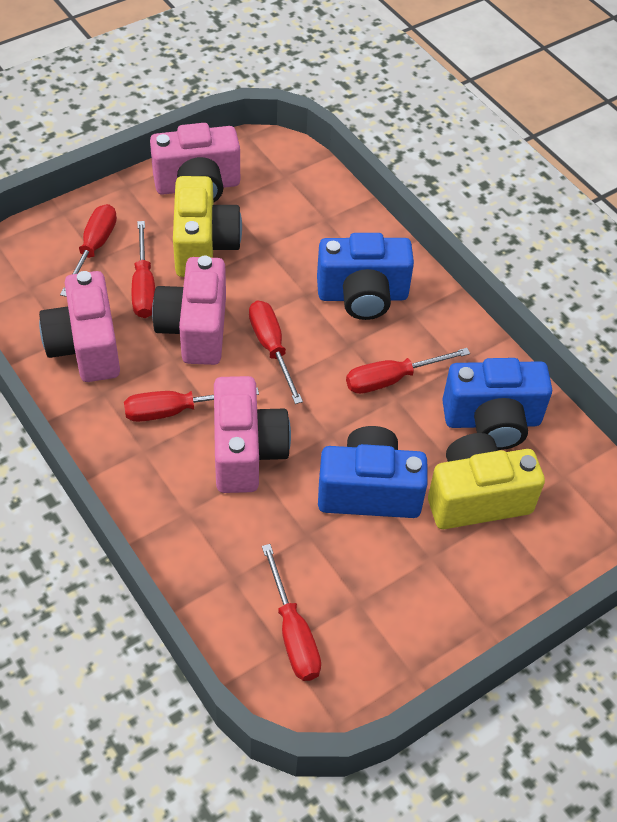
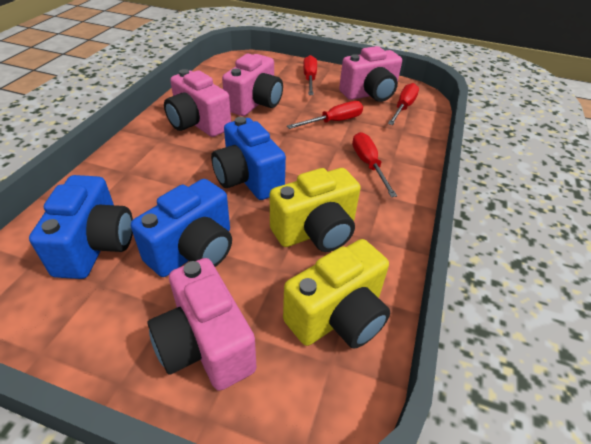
red screwdriver: 6 -> 4

